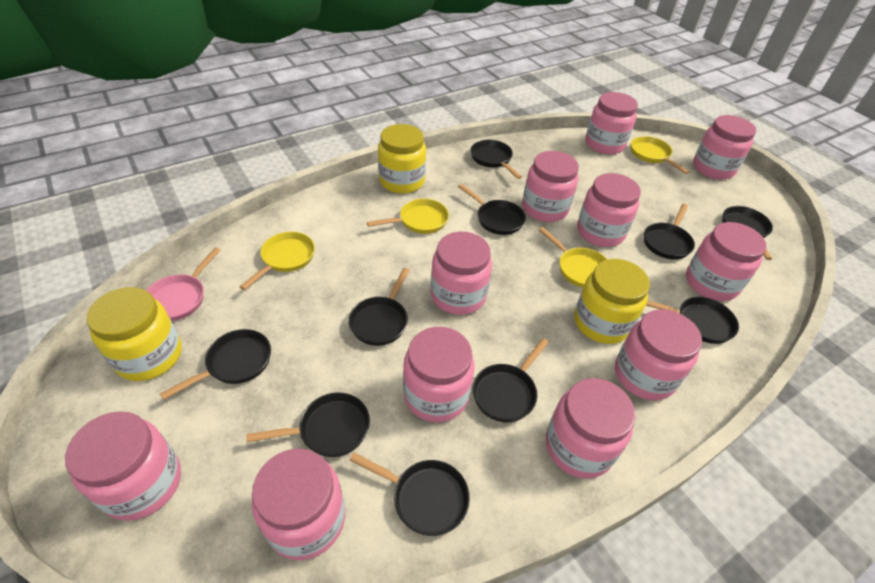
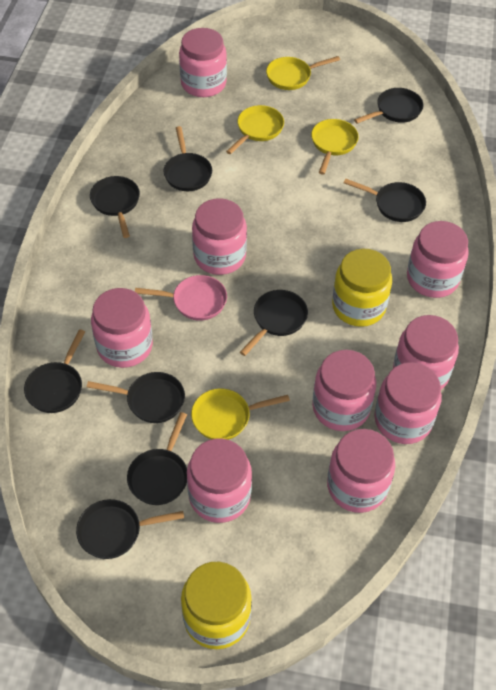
black pan: 10 -> 9
pink jar: 11 -> 9
yellow jar: 3 -> 2

